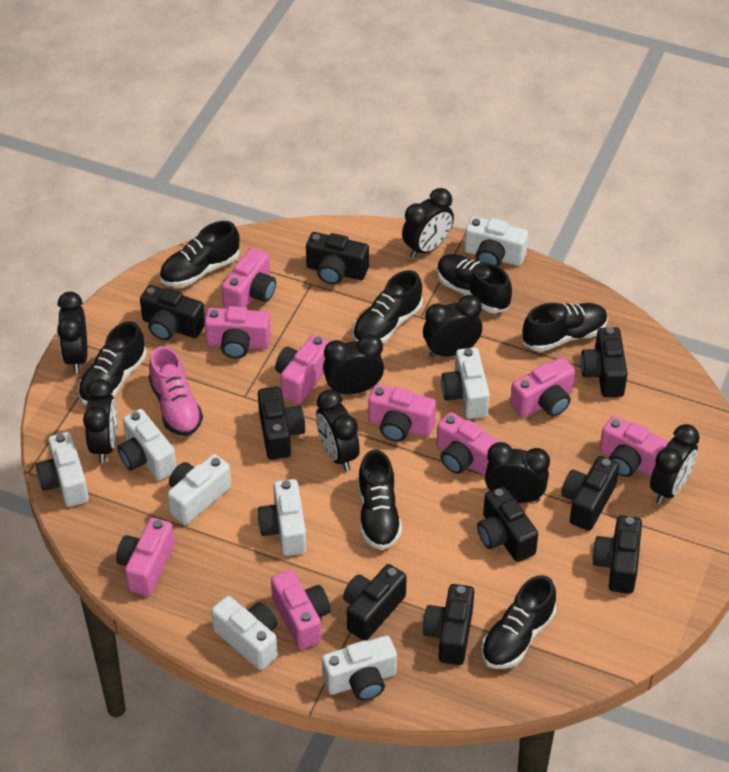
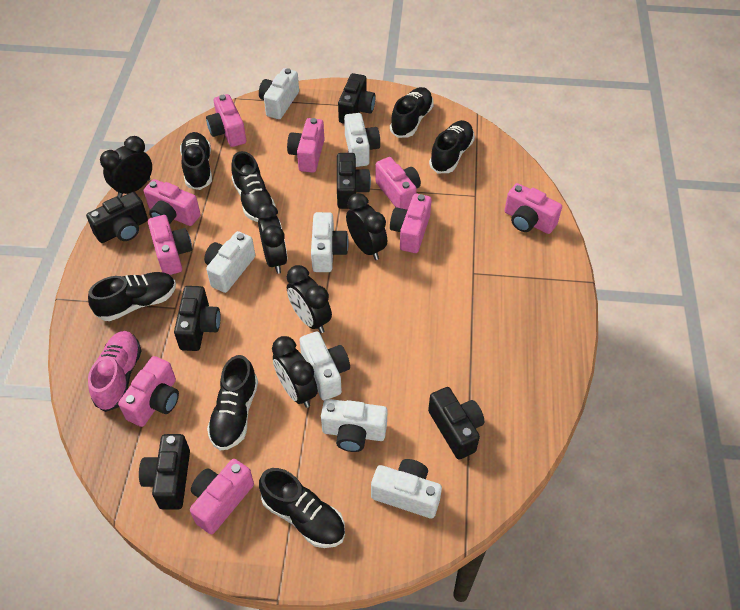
black camera: 9 -> 6
black clock: 8 -> 5
white camera: 8 -> 7

